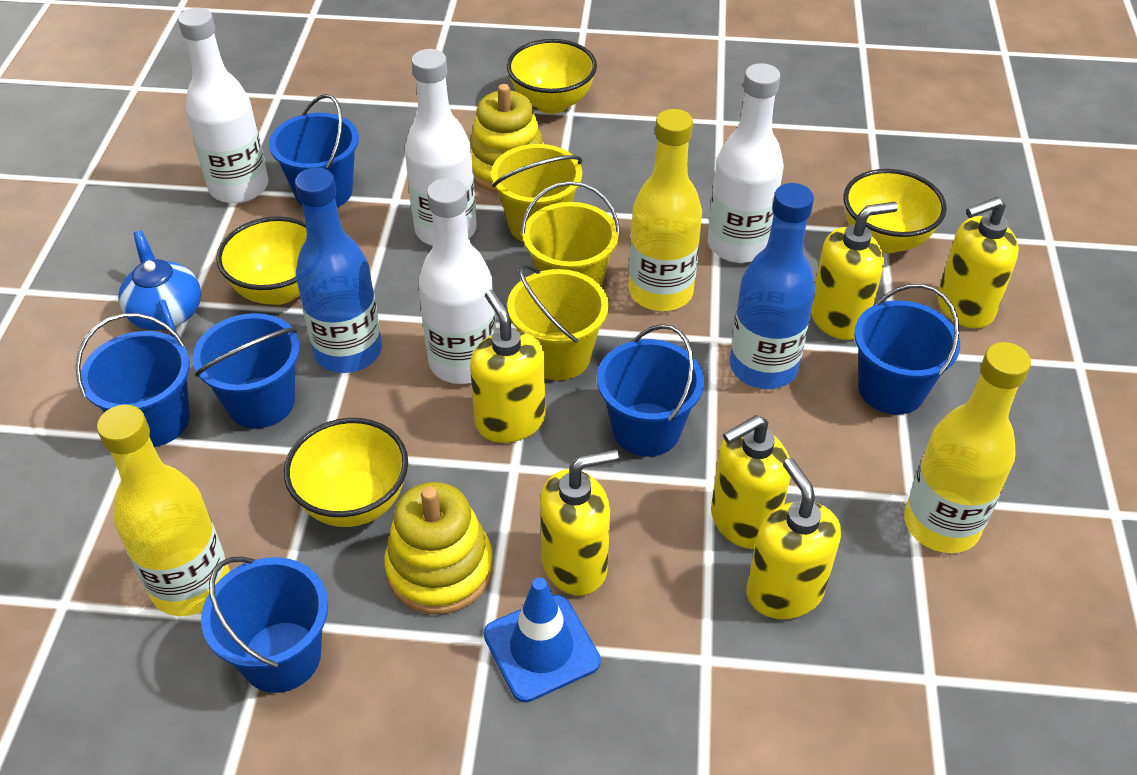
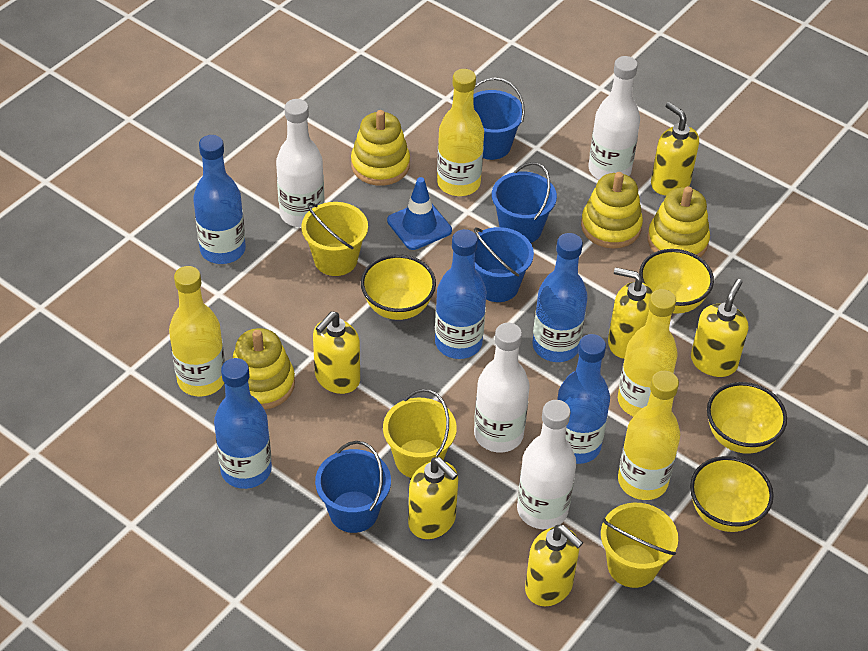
blue bottle: 2 -> 5
blue bucket: 6 -> 4
blue teapot: 1 -> 0
yellow bottle: 3 -> 4
yellow stacking toy: 2 -> 4

